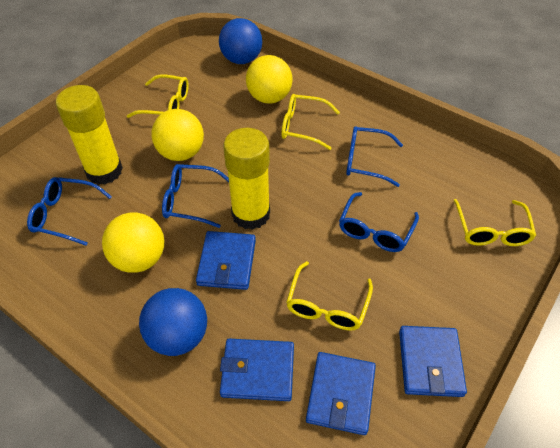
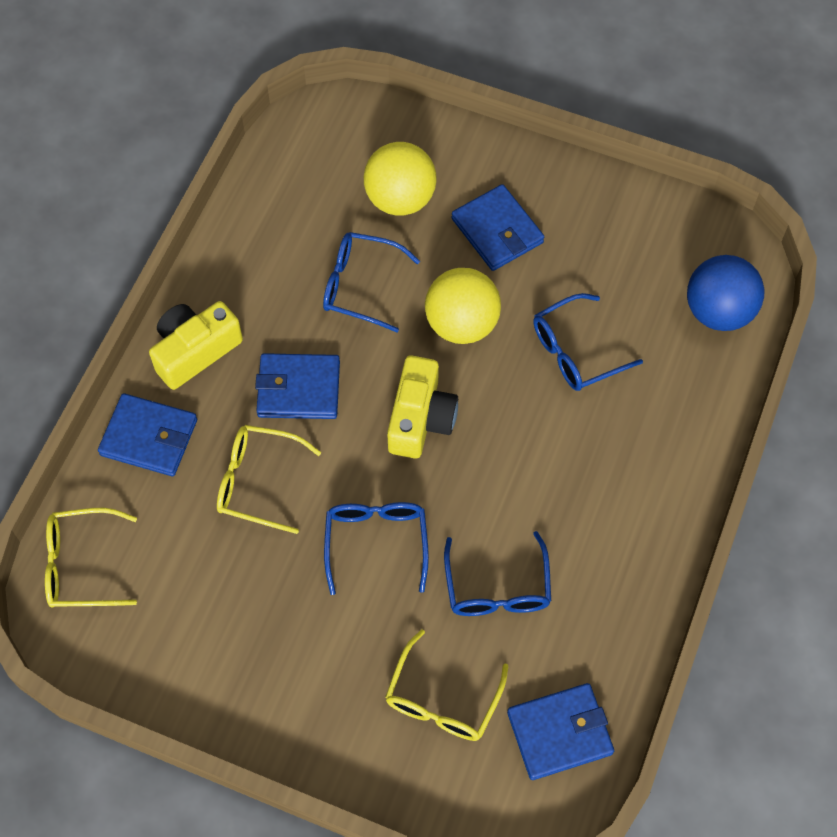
blue ball: 2 -> 1
yellow ball: 3 -> 2
yellow camera: 0 -> 2
yellow glasses: 4 -> 3
yellow glue stick: 2 -> 0

